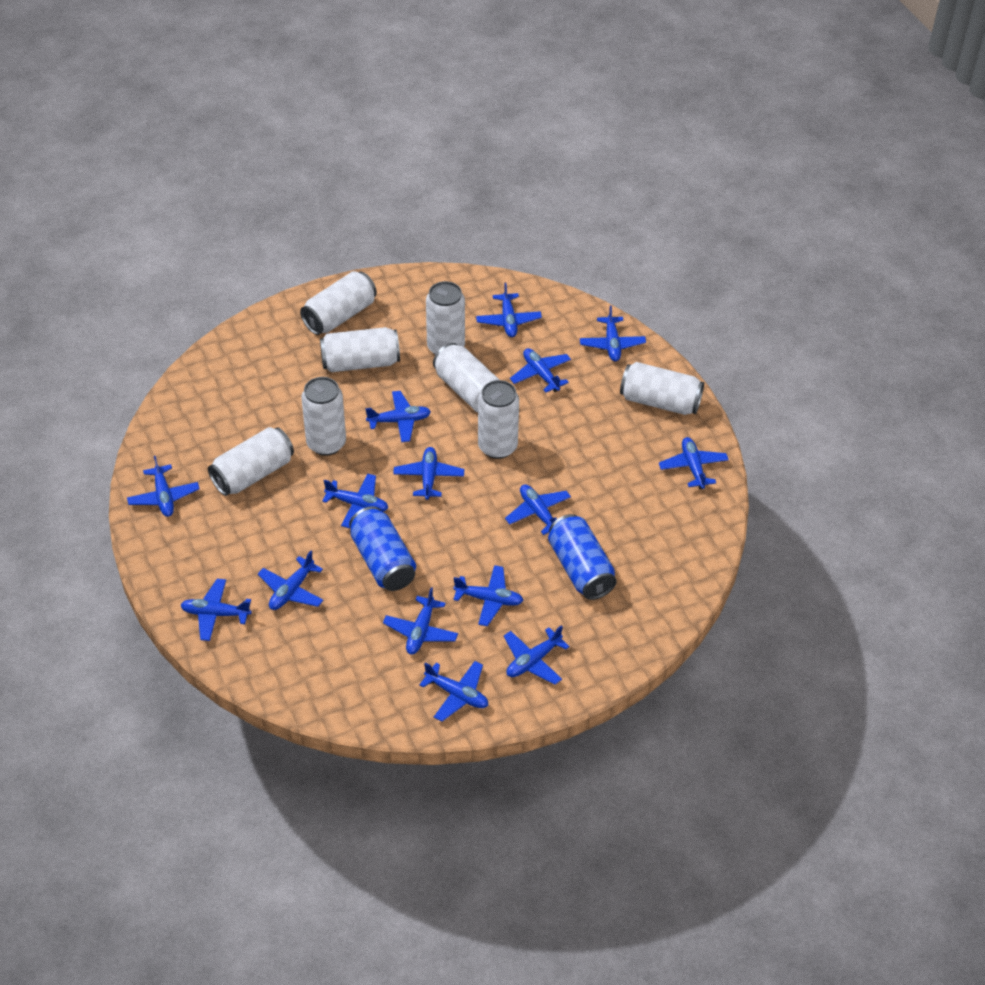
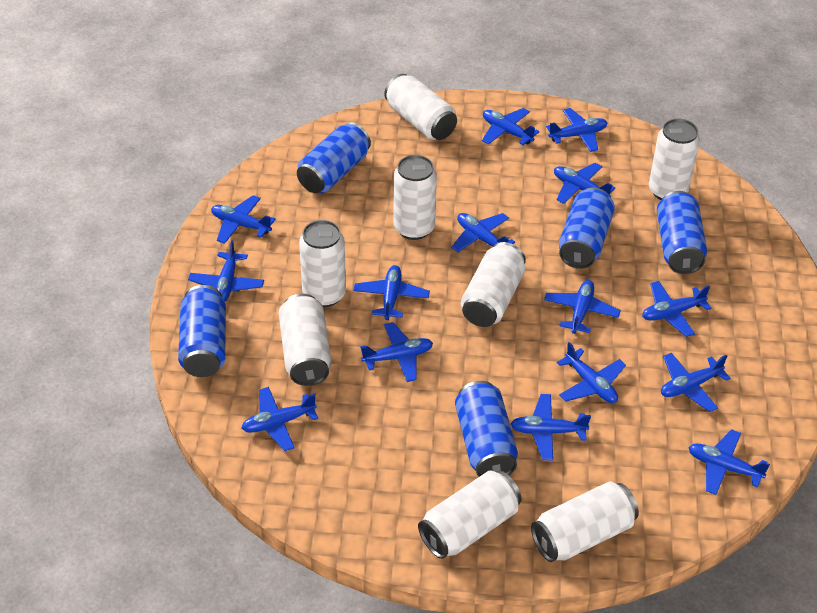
blue can: 2 -> 5

